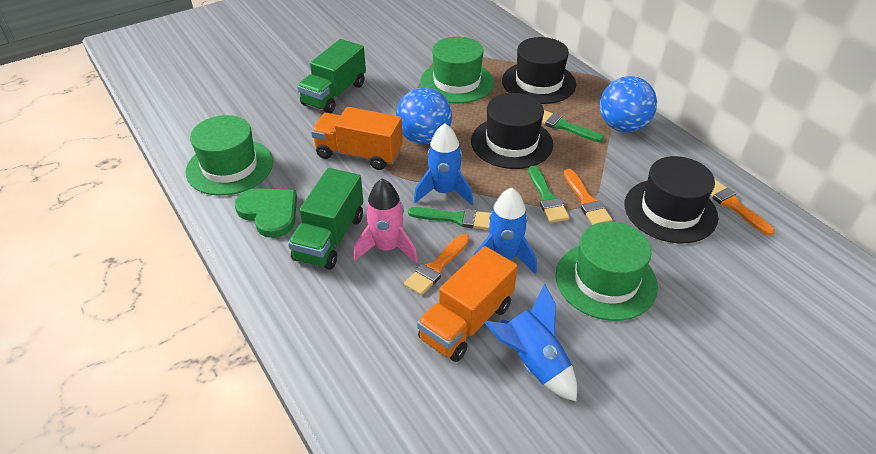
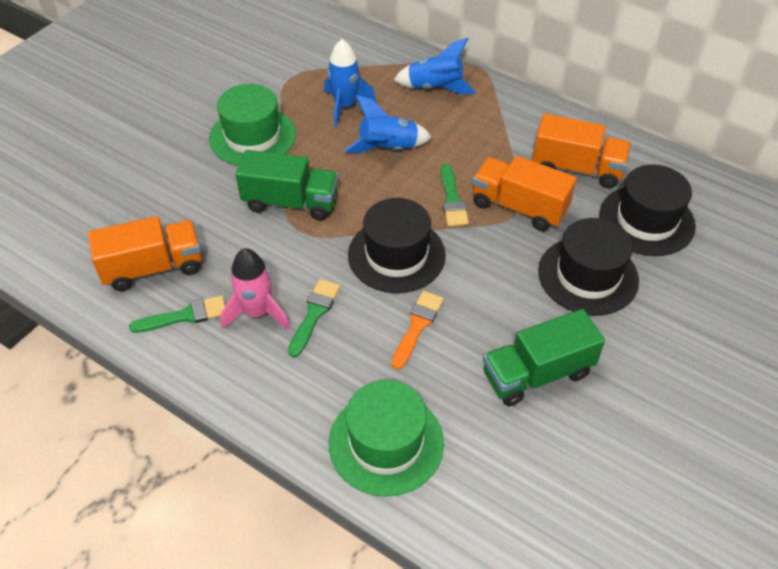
blue ball: 2 -> 0
green hat: 3 -> 2
green heart: 1 -> 0
orange brush: 3 -> 1
orange truck: 2 -> 3

